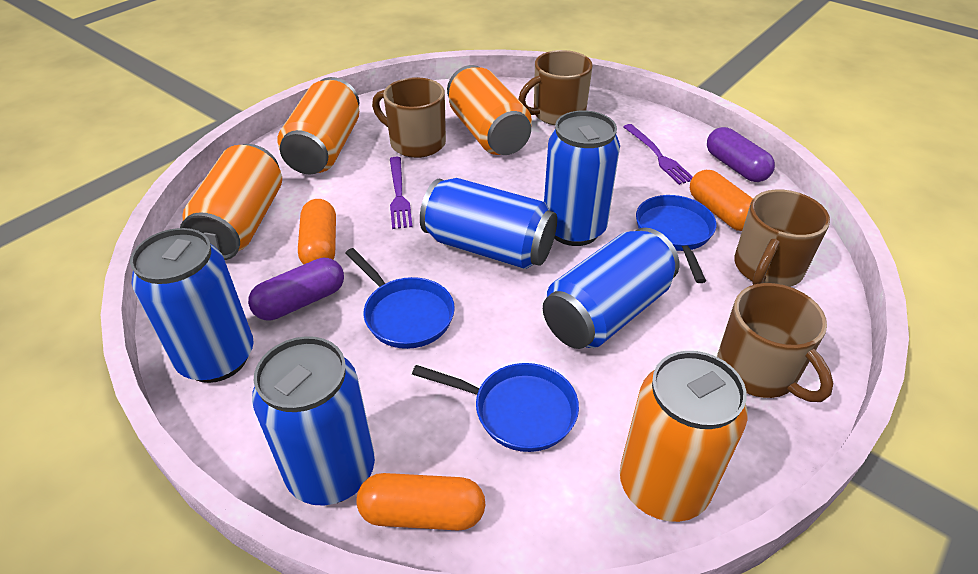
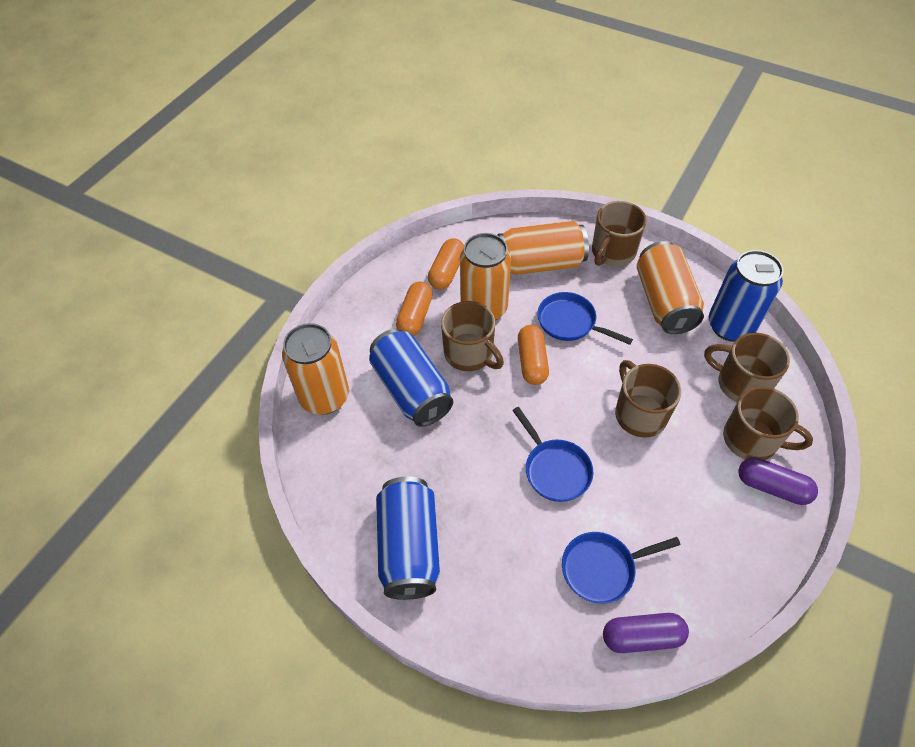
blue can: 5 -> 3
brown mug: 4 -> 5
purple fork: 2 -> 0

